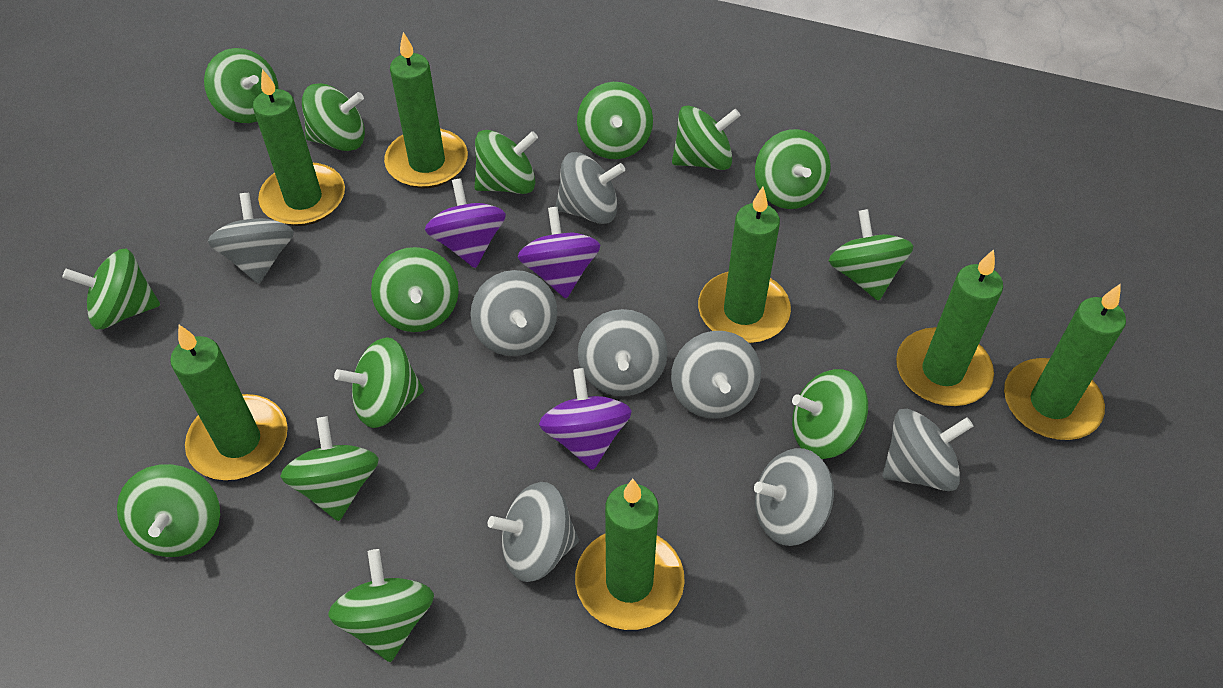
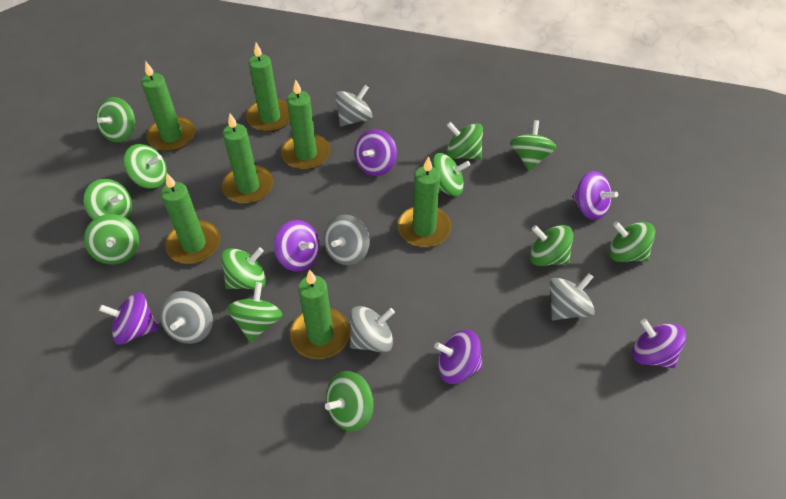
green spinning top: 14 -> 12
grey spinning top: 8 -> 5
purple spinning top: 3 -> 6

